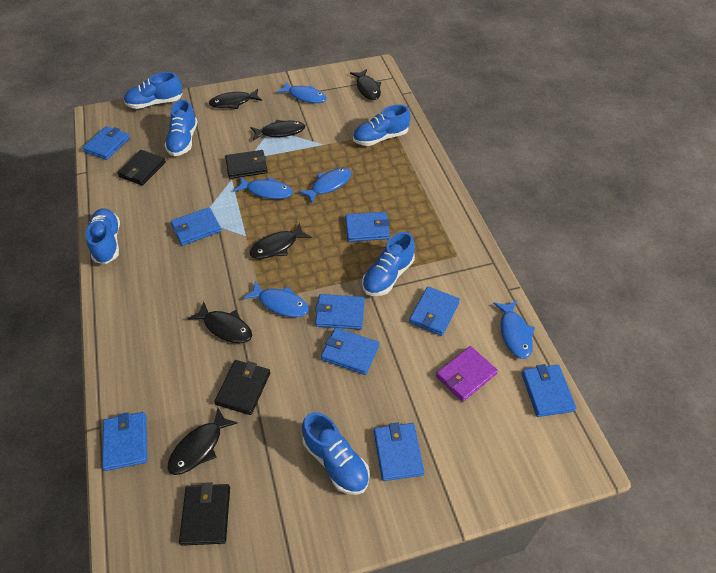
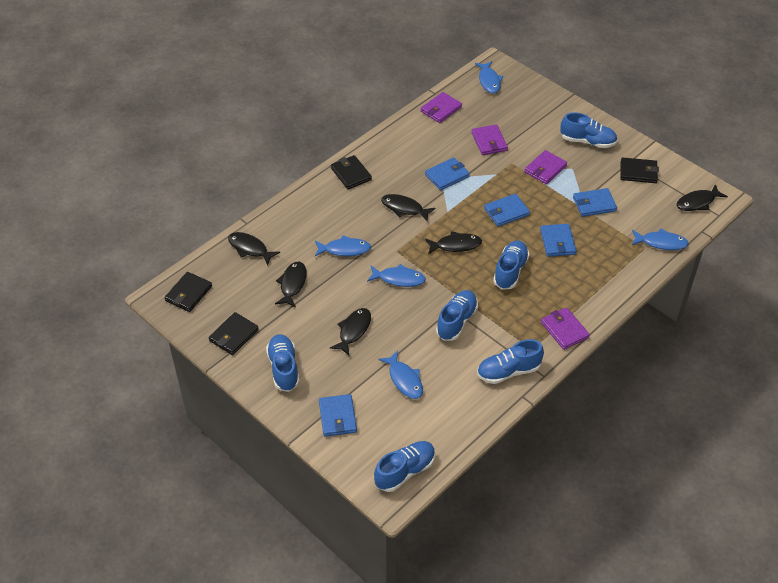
blue wallet: 9 -> 5
purple wallet: 1 -> 4

